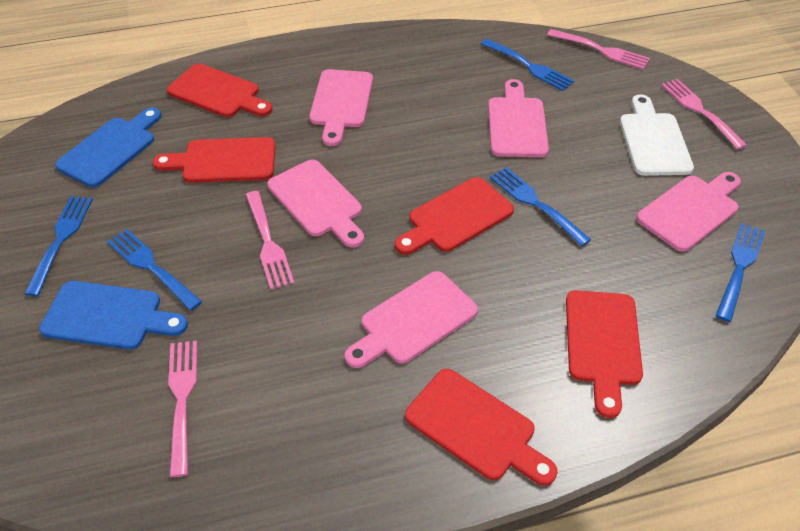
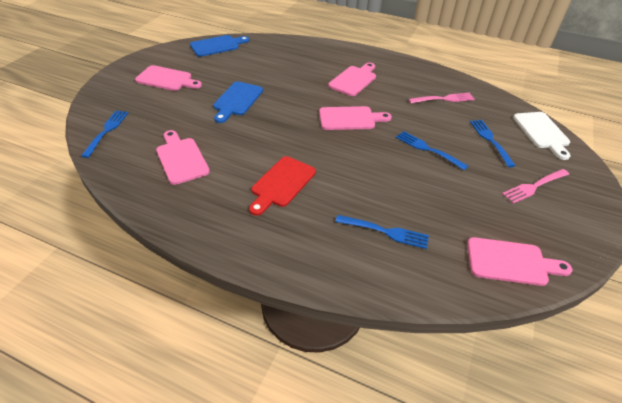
blue fork: 5 -> 4
pink fork: 4 -> 2
red cutting board: 5 -> 1

